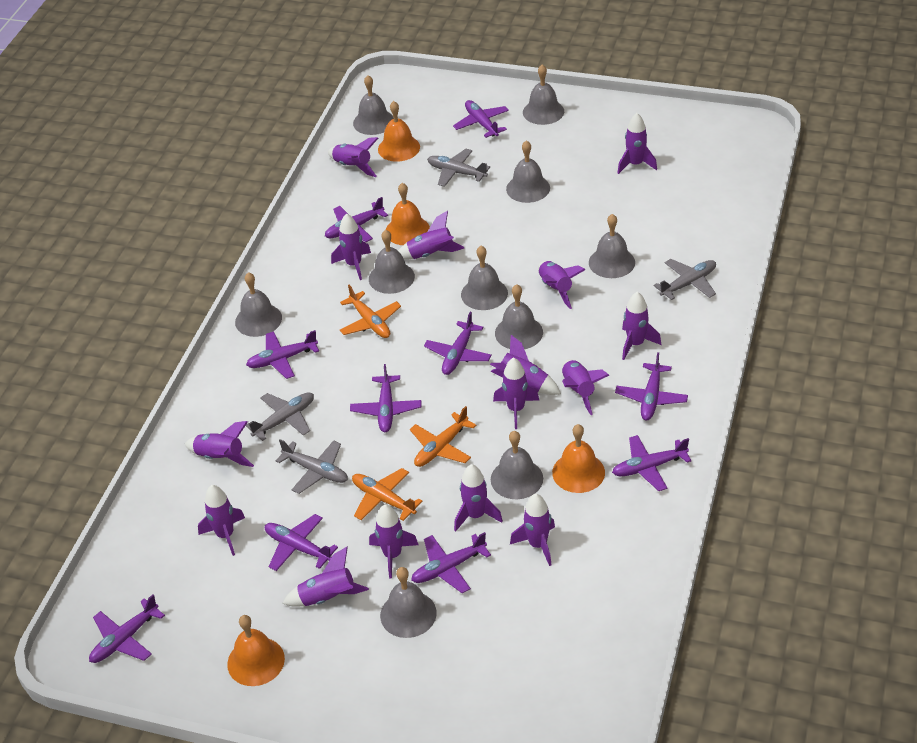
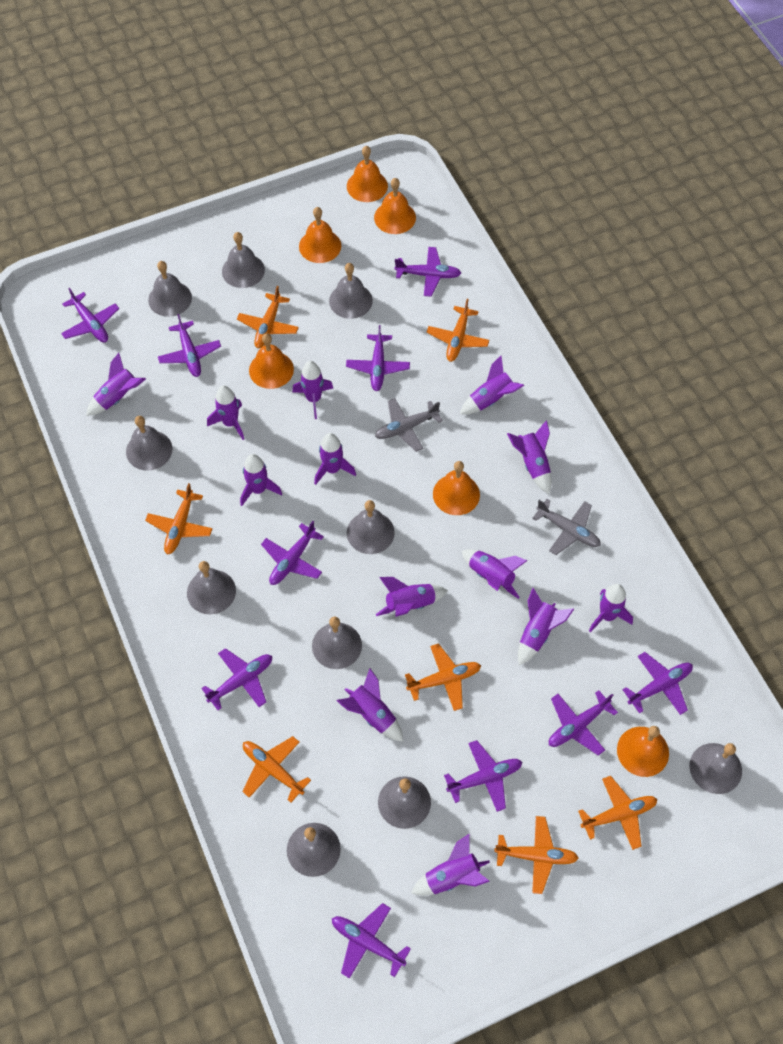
grey plane: 4 -> 2
orange bell: 4 -> 6
orange plane: 3 -> 7
purple rocket: 15 -> 13

